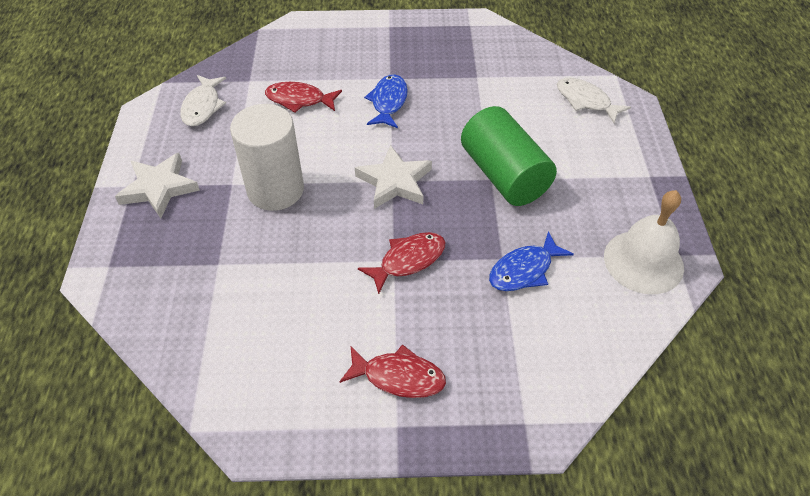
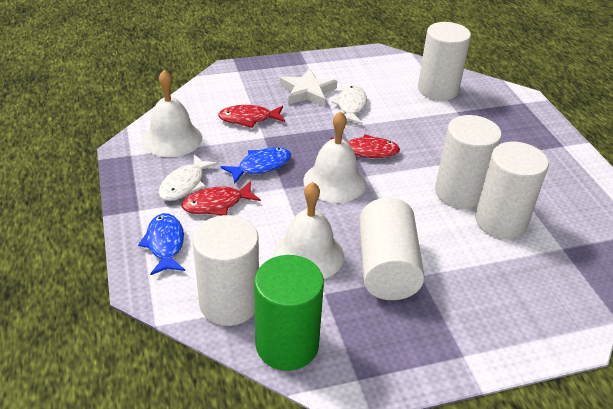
white bell: 1 -> 3
white cylinder: 1 -> 5
white star: 2 -> 1

